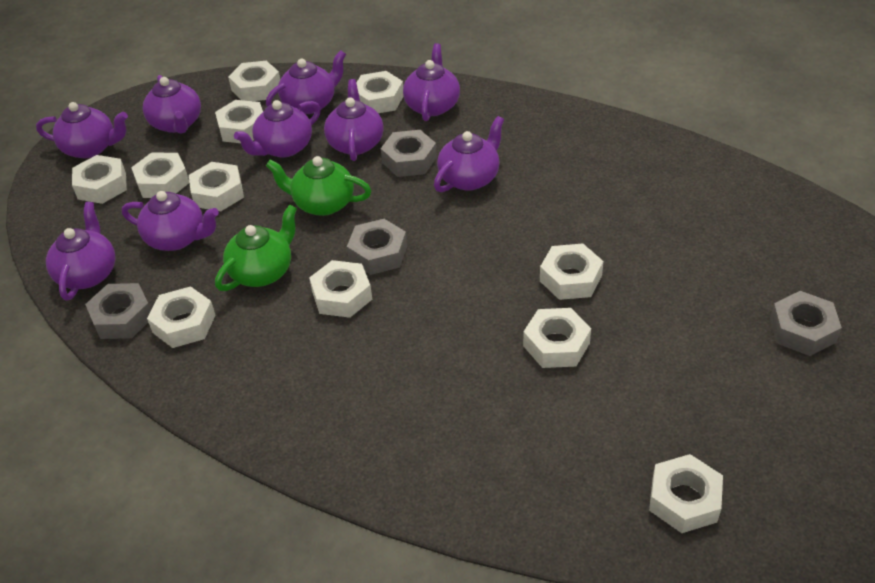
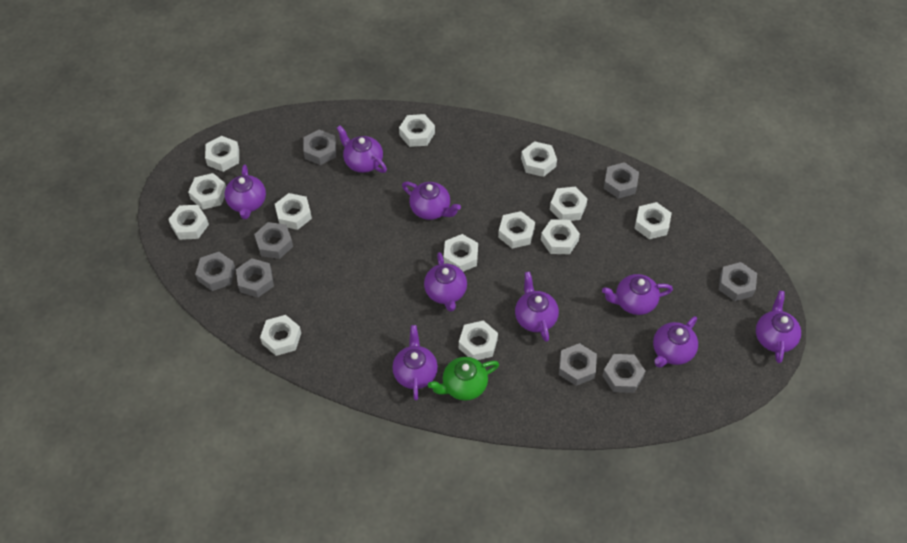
green teapot: 2 -> 1
grey nut: 4 -> 8
white nut: 11 -> 13

